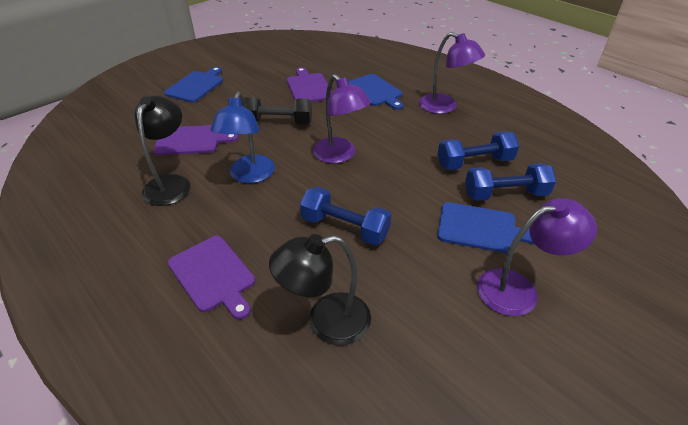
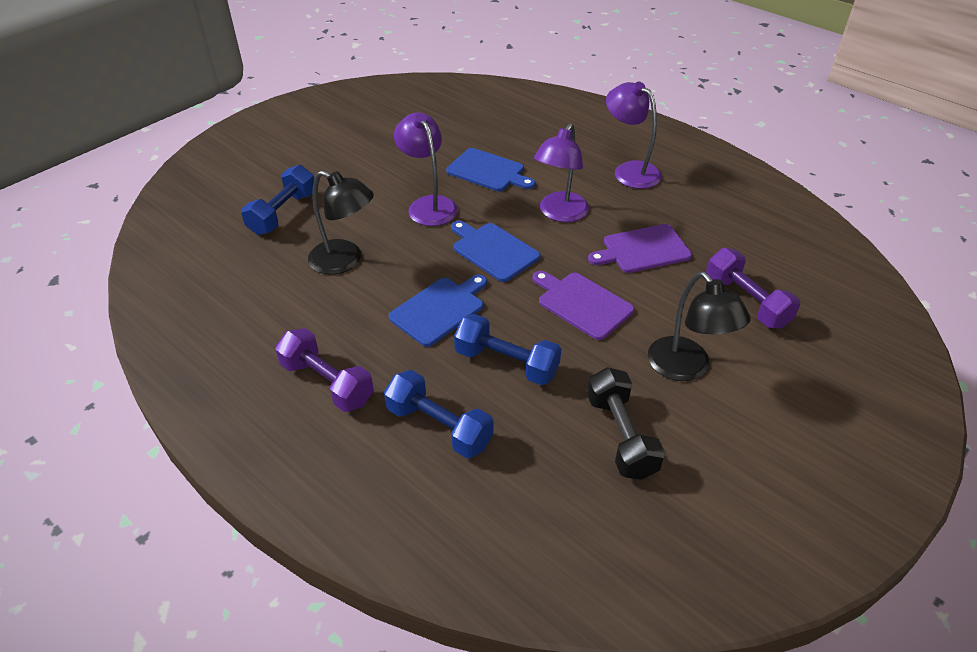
blue lamp: 1 -> 0
purple cutting board: 3 -> 2
purple dumbbell: 0 -> 2

